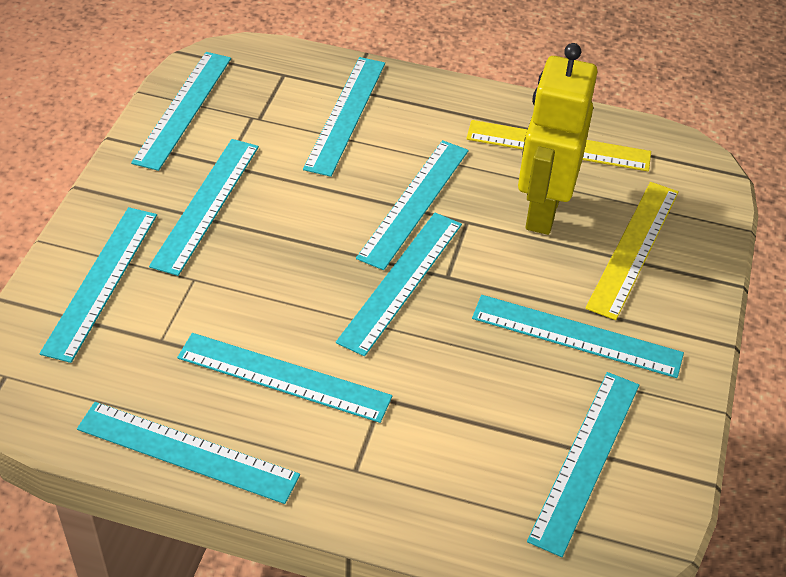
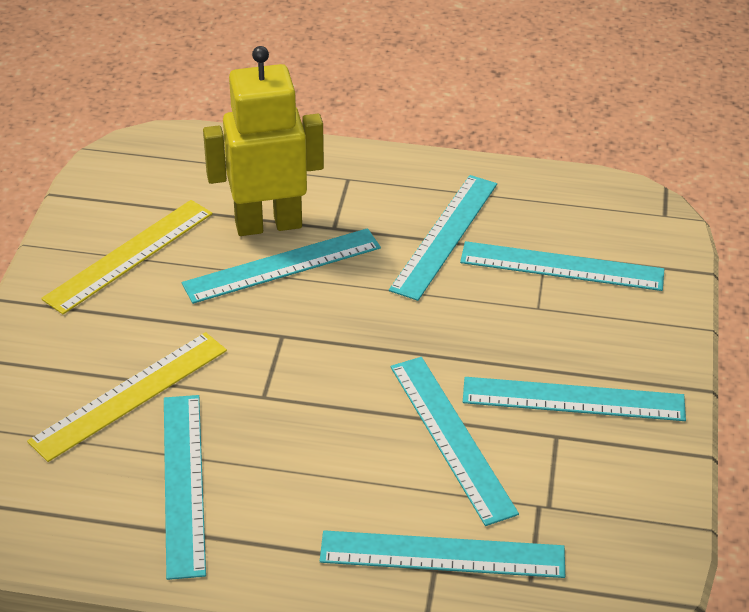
turquoise ruler: 10 -> 7

